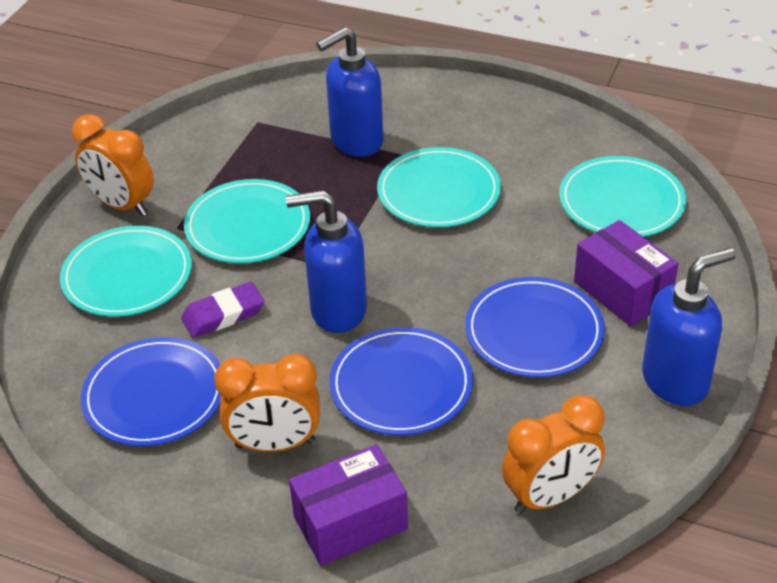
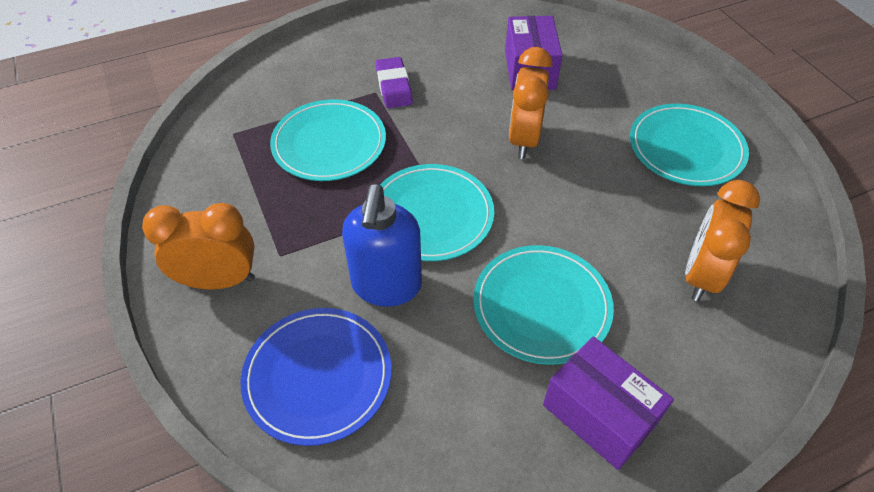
blue plate: 3 -> 1
blue soap dispenser: 3 -> 1

